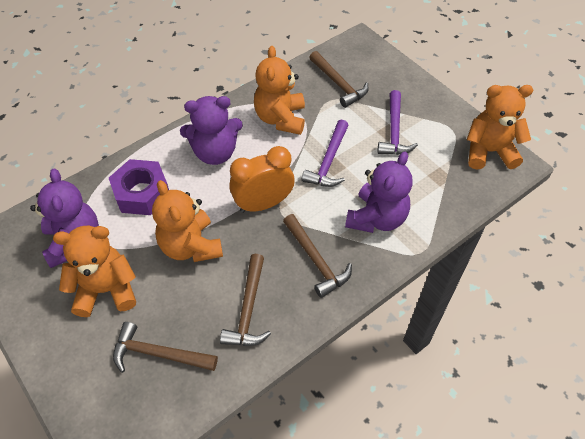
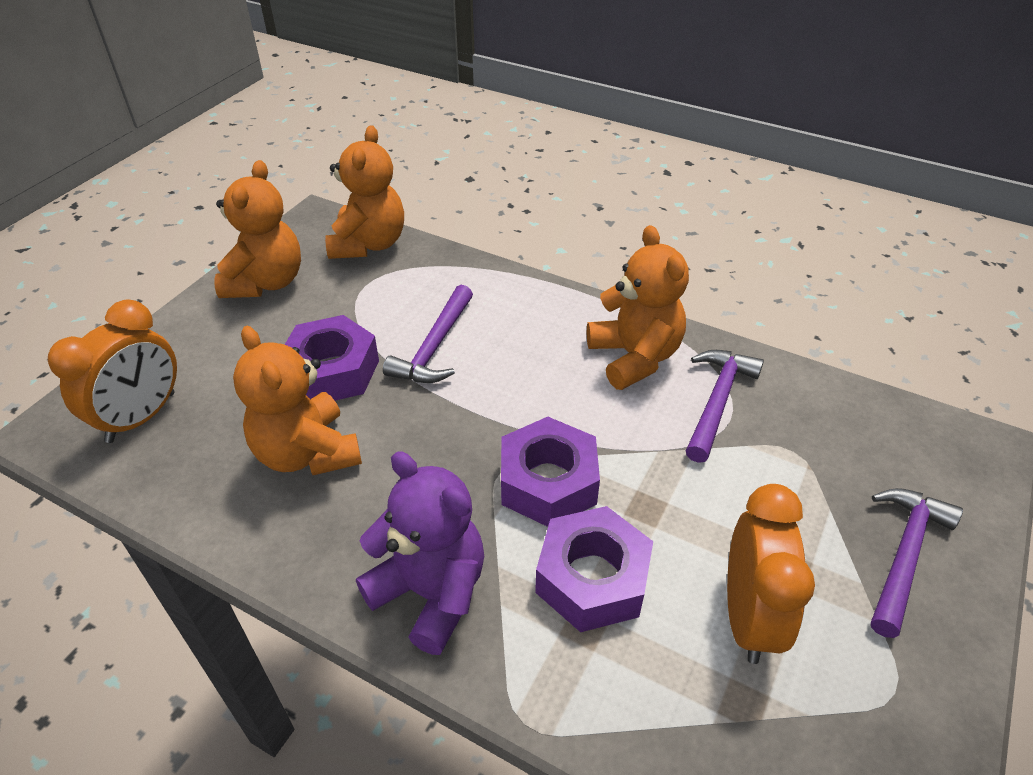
brown hammer: 4 -> 0
orange clock: 1 -> 2
purple hammer: 2 -> 3
purple nut: 1 -> 3
purple teddy bear: 3 -> 1

